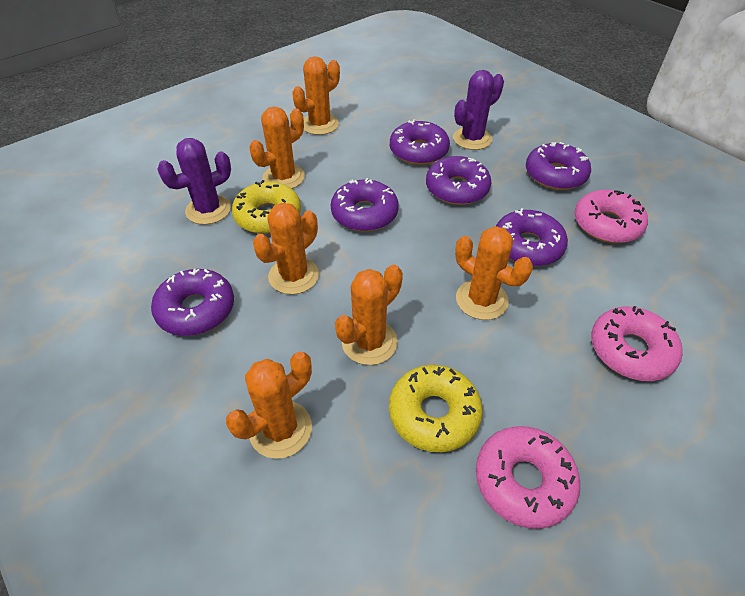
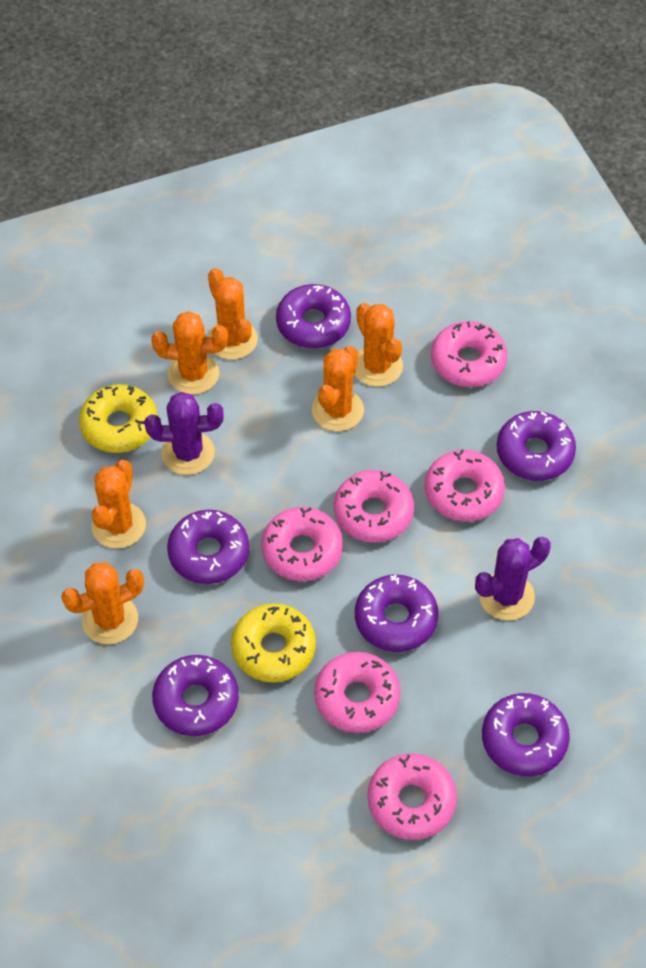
pink donut: 3 -> 6

